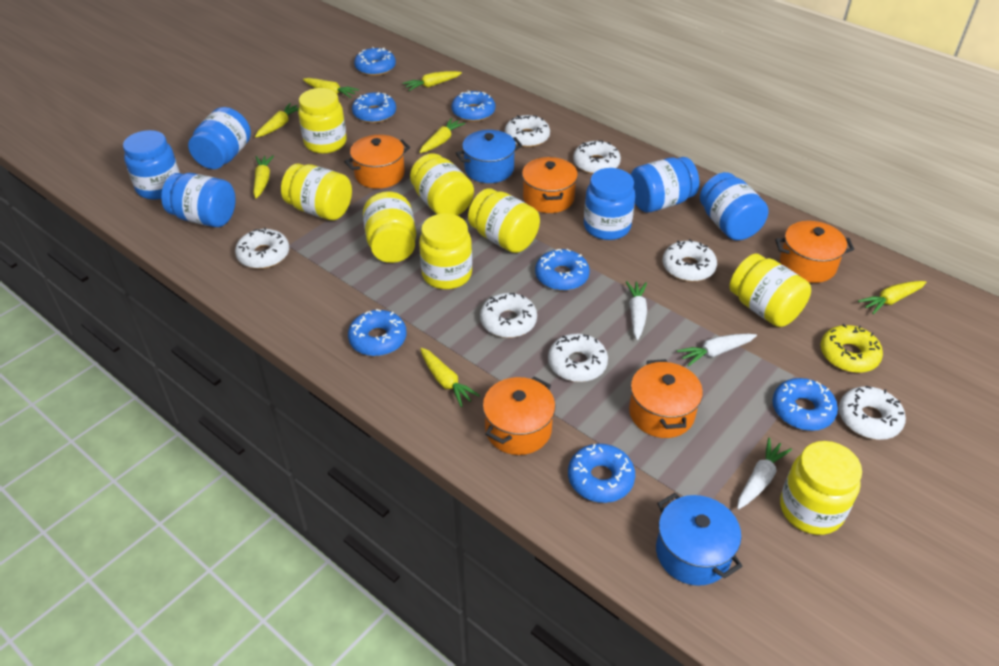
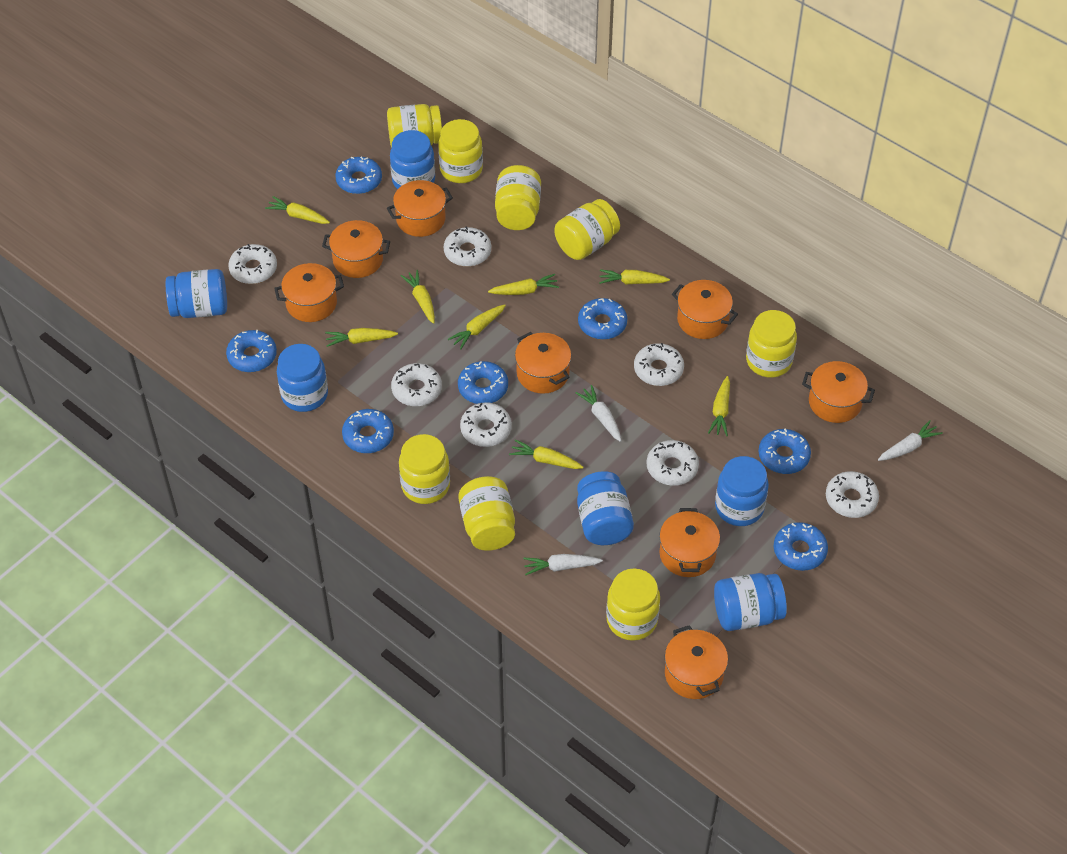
blue pot: 2 -> 0
orange pot: 5 -> 8
yellow carrot: 7 -> 8
yellow donut: 1 -> 0

